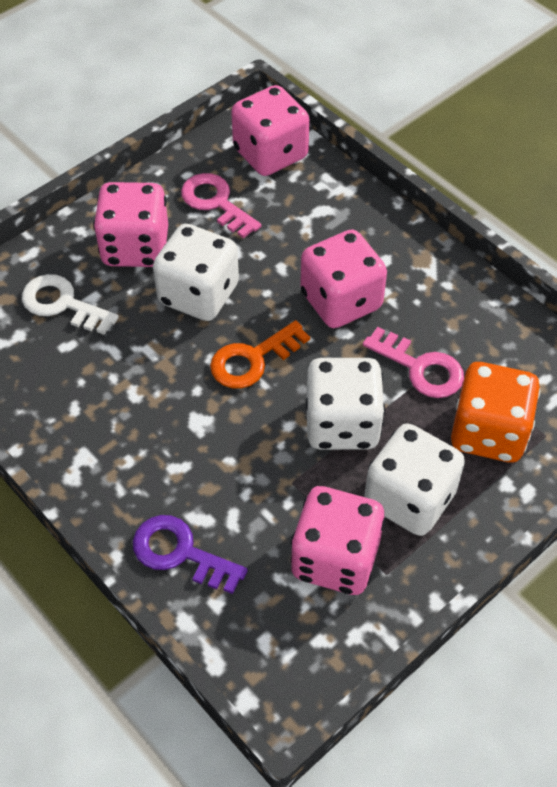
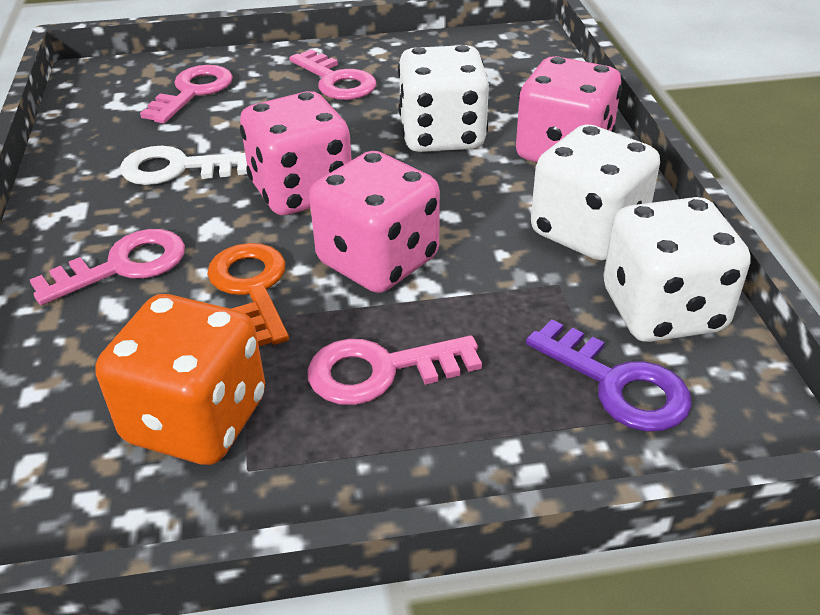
pink dice: 4 -> 3
pink key: 2 -> 4

